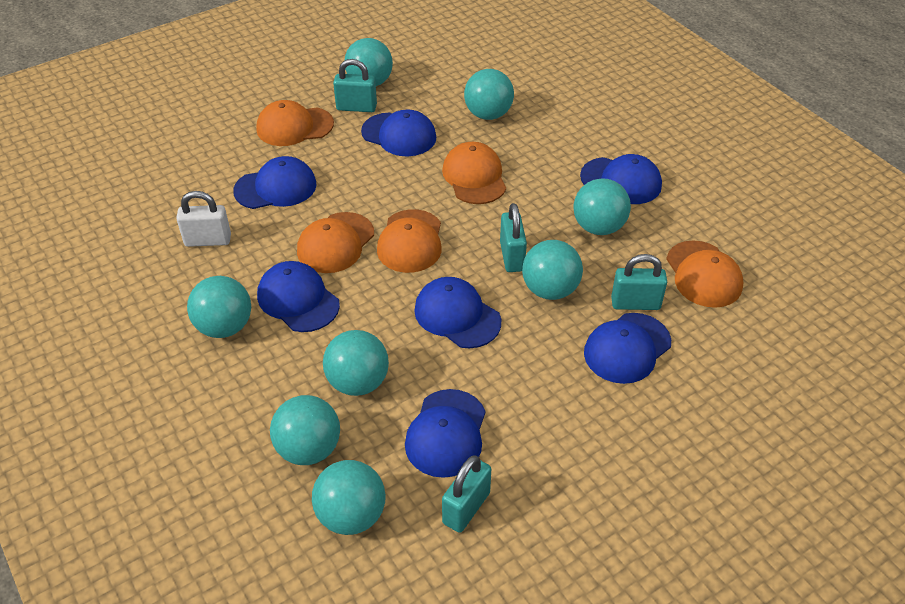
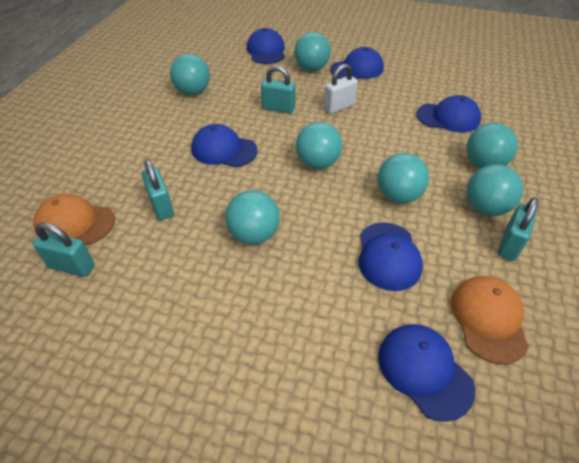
blue cap: 7 -> 6
orange cap: 5 -> 2
turquoise ball: 8 -> 7

